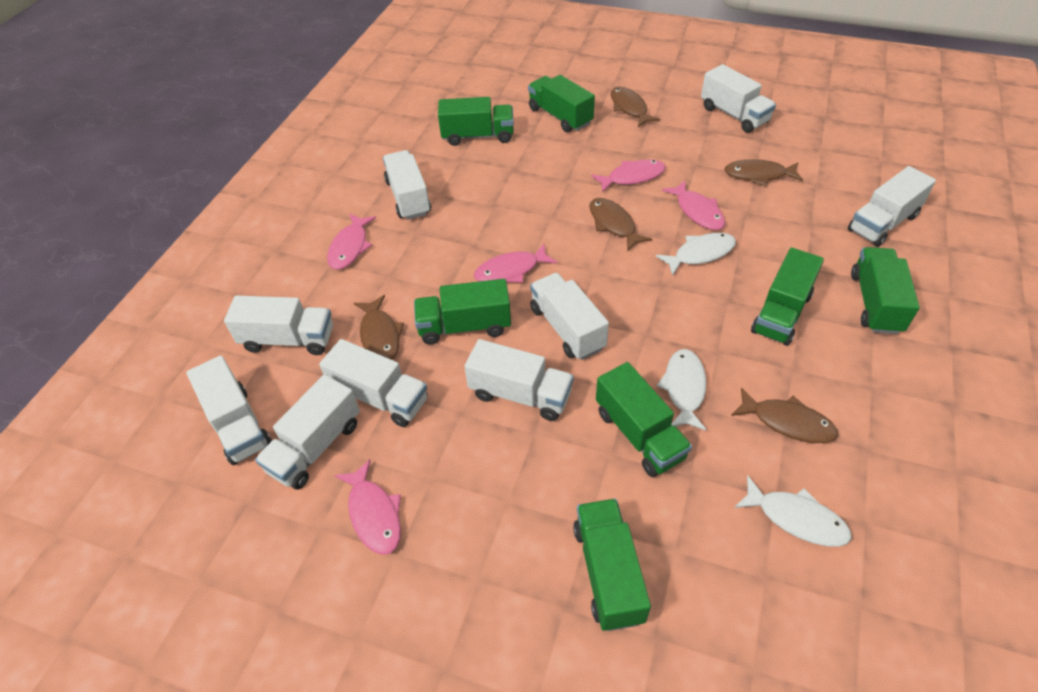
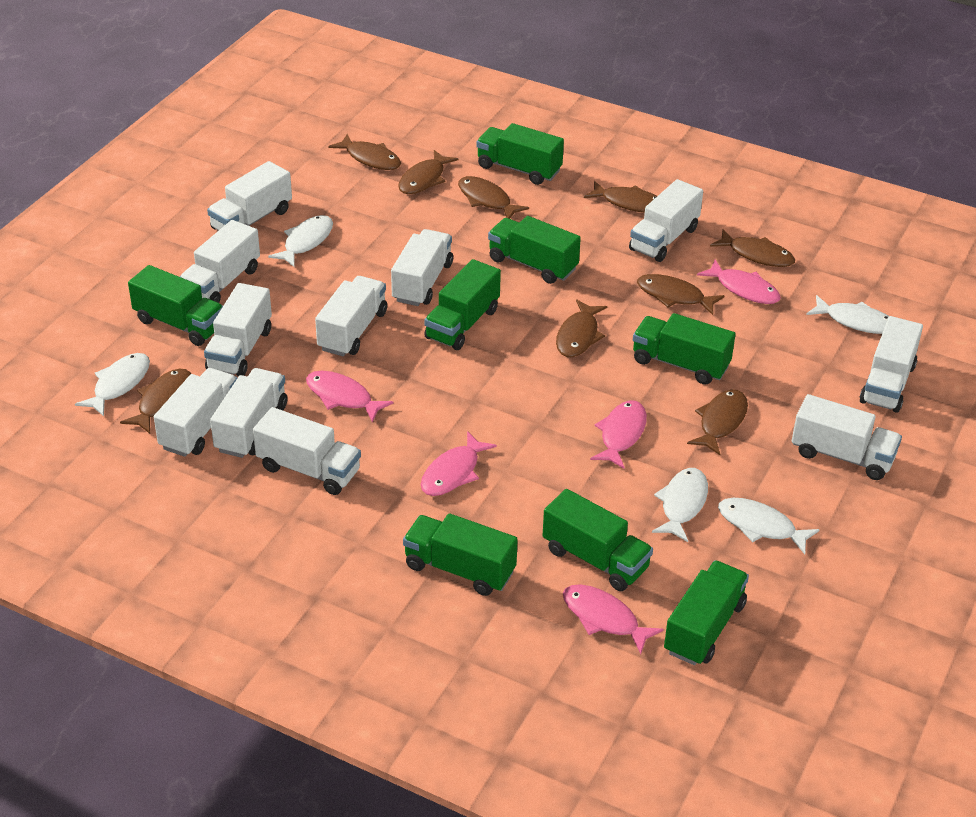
brown fish: 5 -> 9
green truck: 7 -> 8
white fish: 3 -> 5
white truck: 9 -> 11

